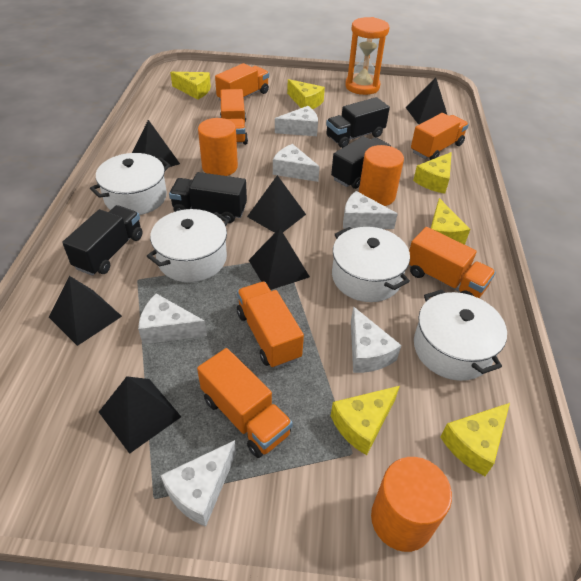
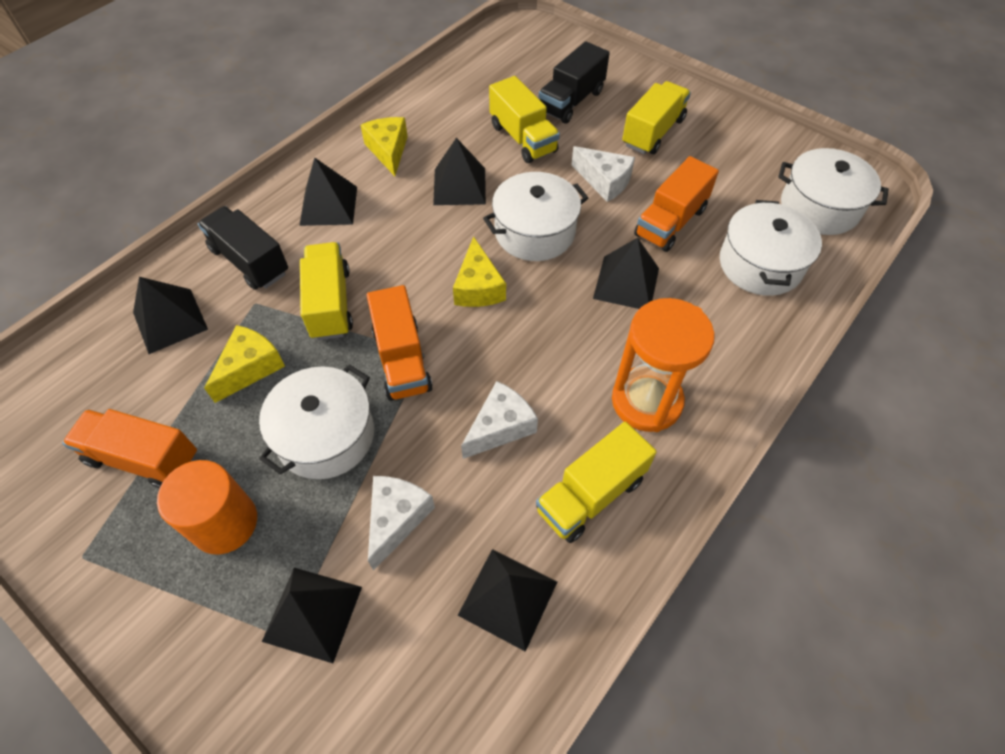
black truck: 4 -> 2
orange cylinder: 3 -> 1
orange truck: 6 -> 3
white cheese: 6 -> 3
yellow cheese: 6 -> 3
yellow truck: 0 -> 4

